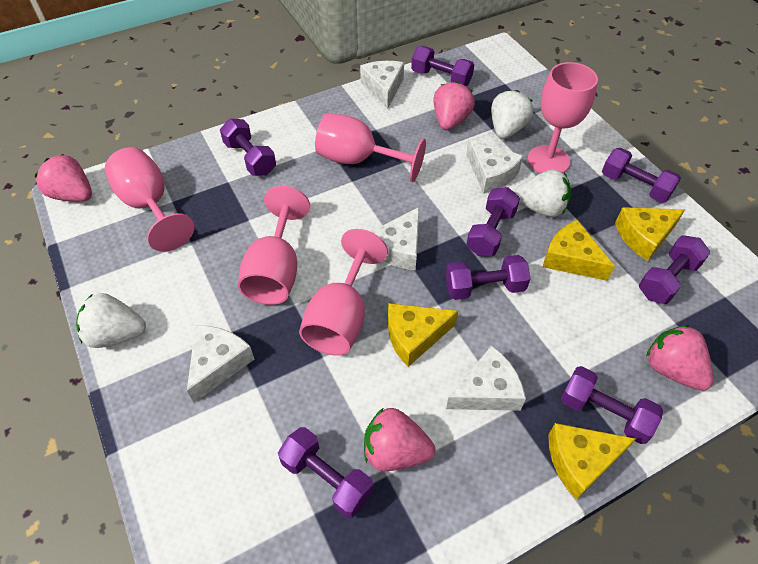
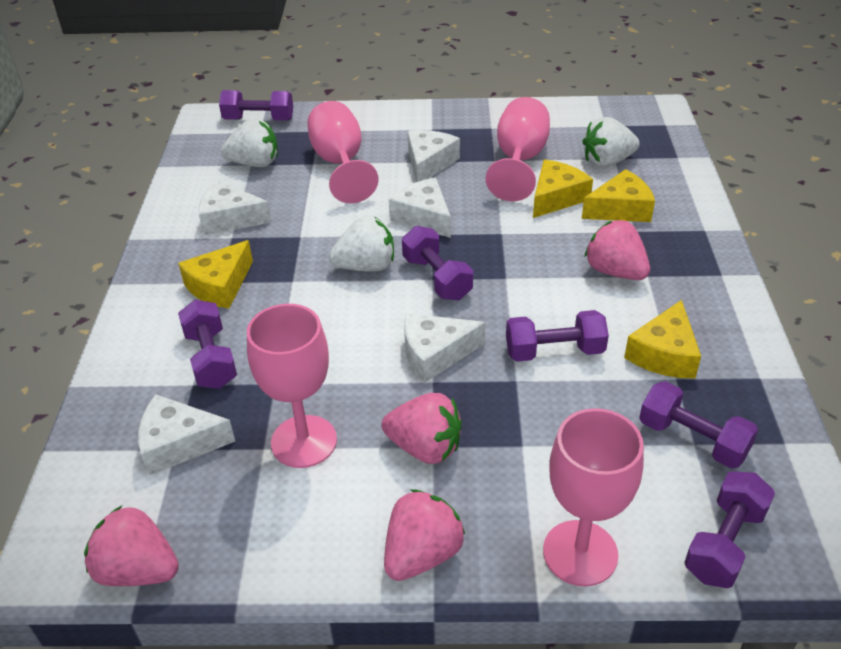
pink goblet: 5 -> 4
purple dumbbell: 8 -> 6

